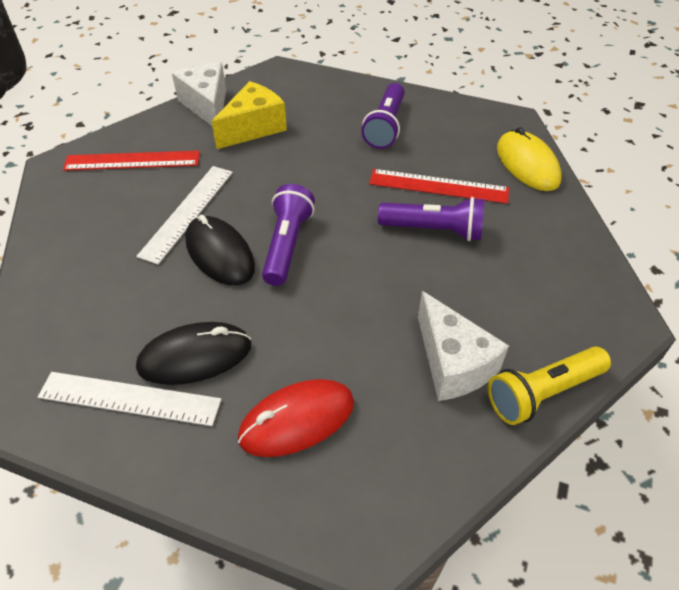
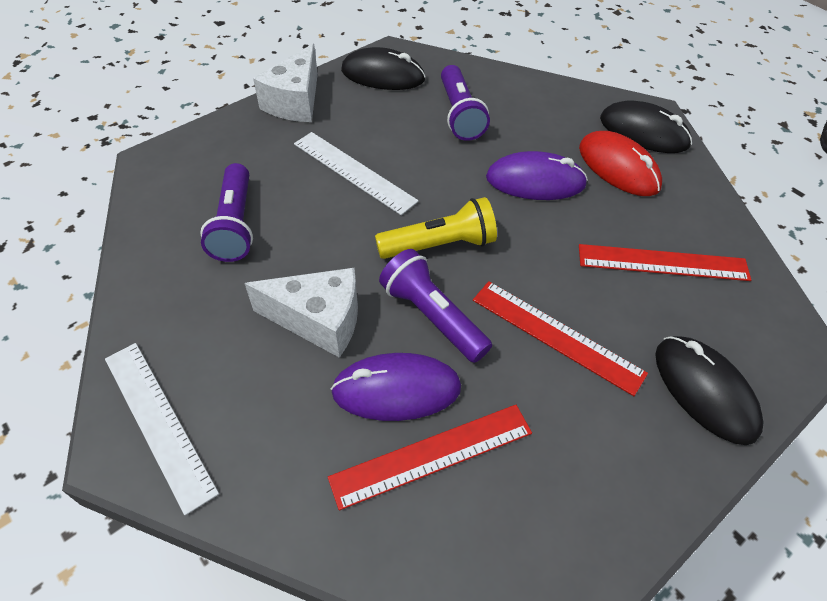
black mouse: 2 -> 3
purple mouse: 0 -> 2
red ruler: 2 -> 3
yellow cheese: 1 -> 0
yellow mouse: 1 -> 0

